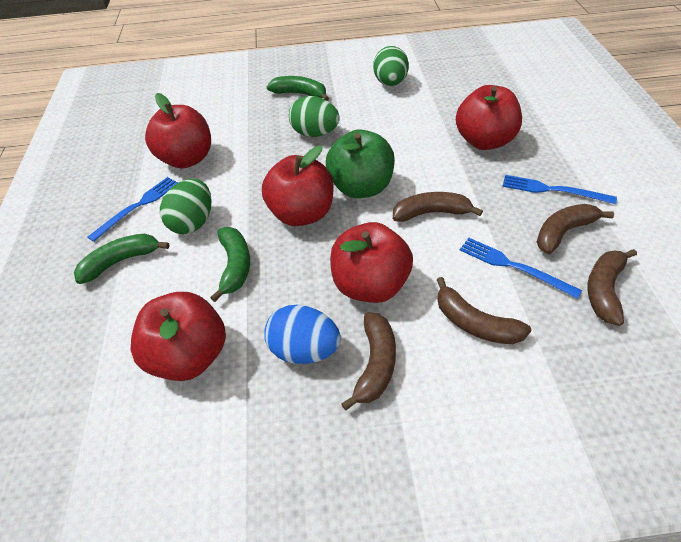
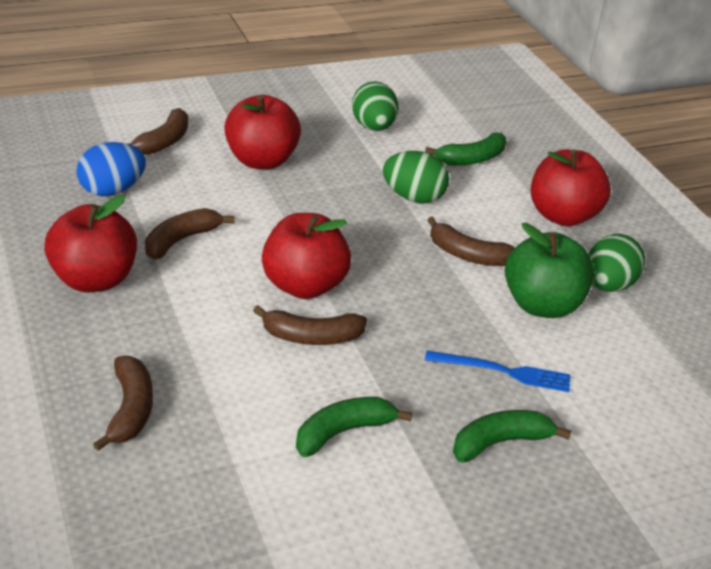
blue fork: 3 -> 1
red apple: 5 -> 4

